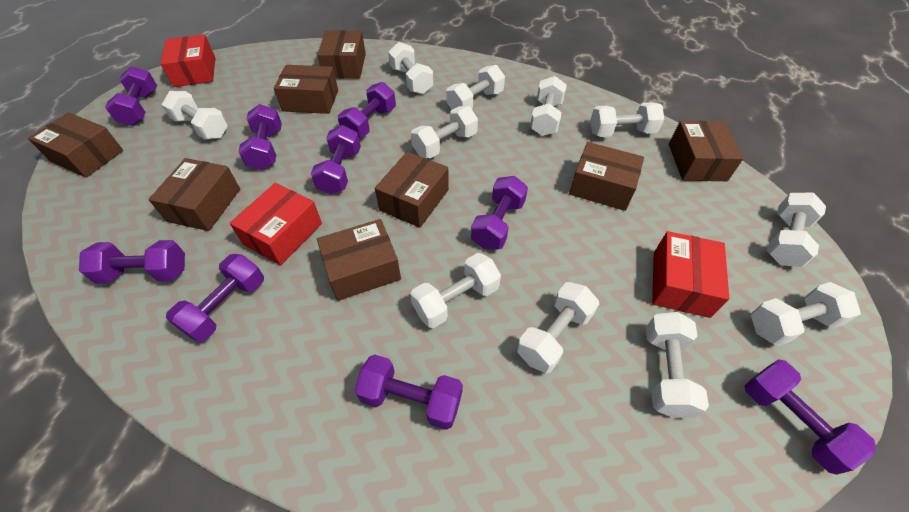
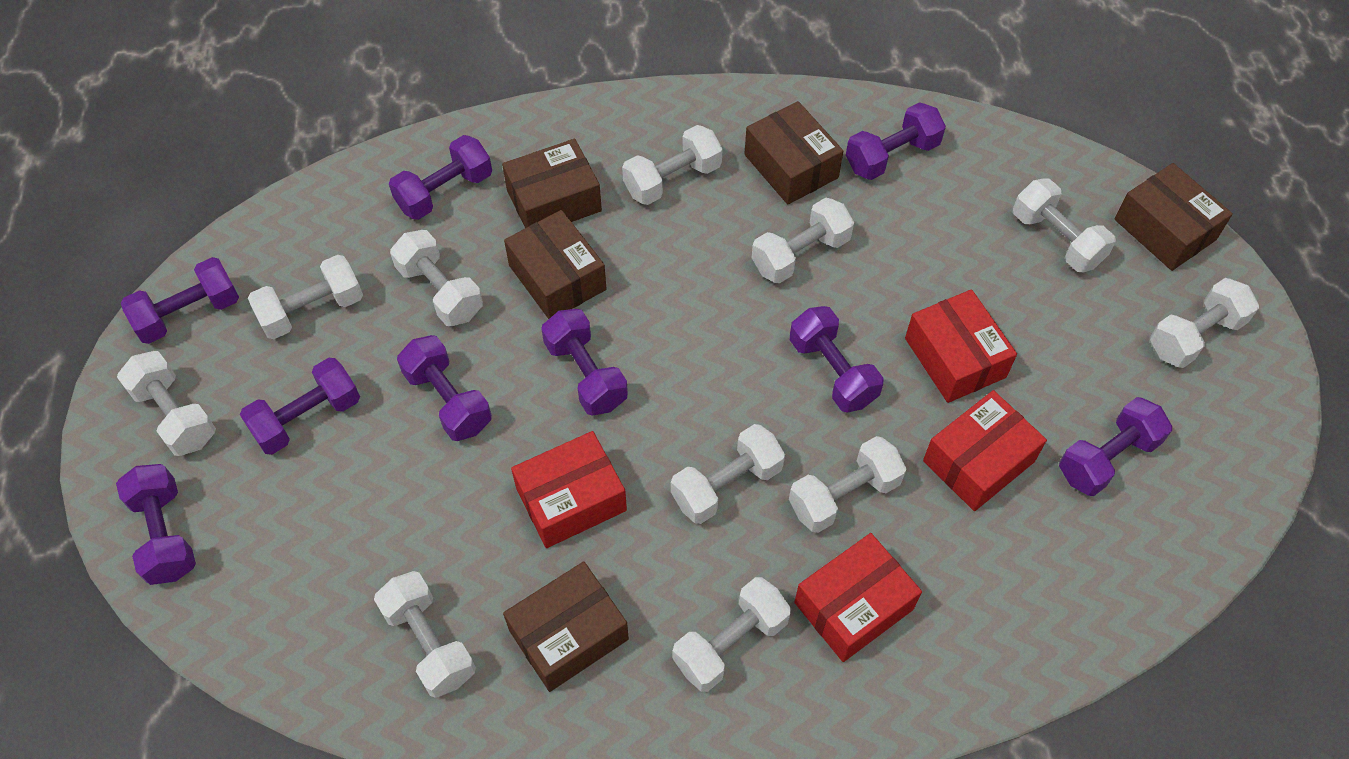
brown box: 8 -> 5
red box: 3 -> 4

